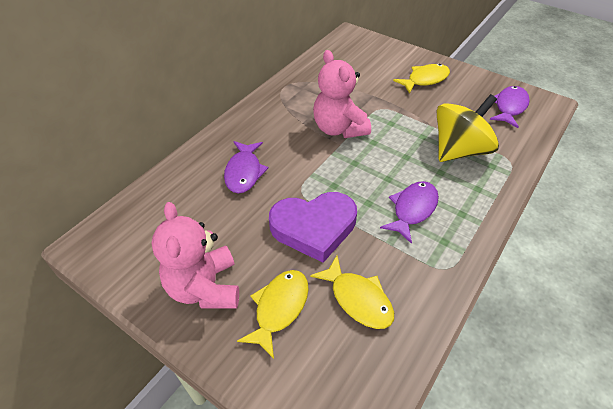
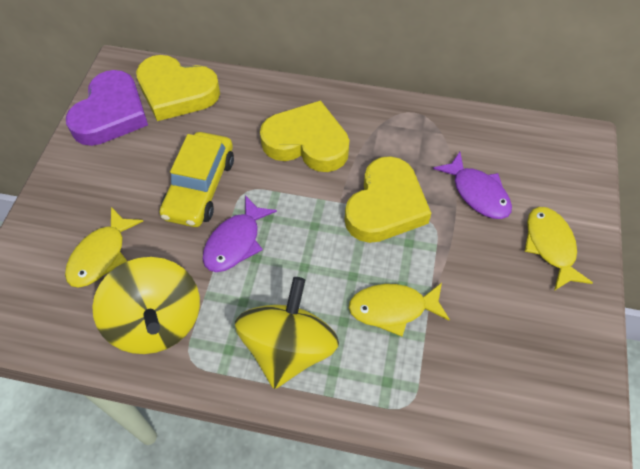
pink teddy bear: 2 -> 0
purple fish: 3 -> 2
yellow car: 0 -> 1
yellow heart: 0 -> 3
yellow spinning top: 1 -> 2

